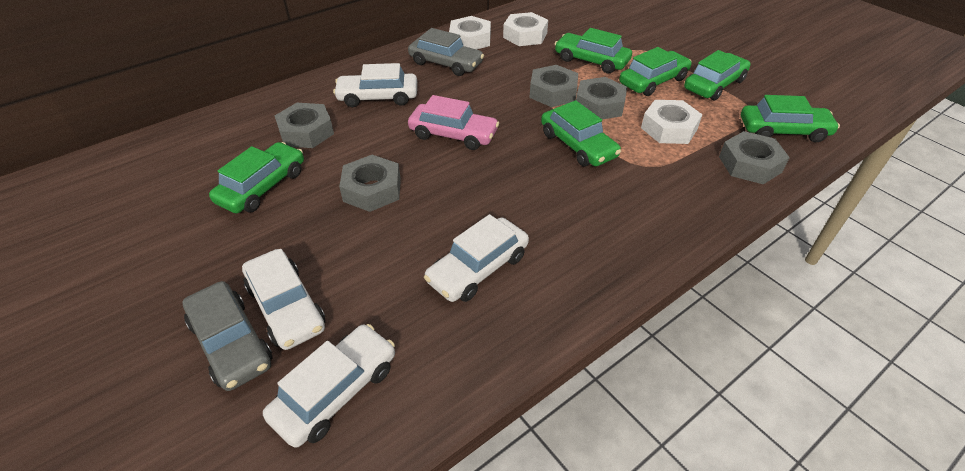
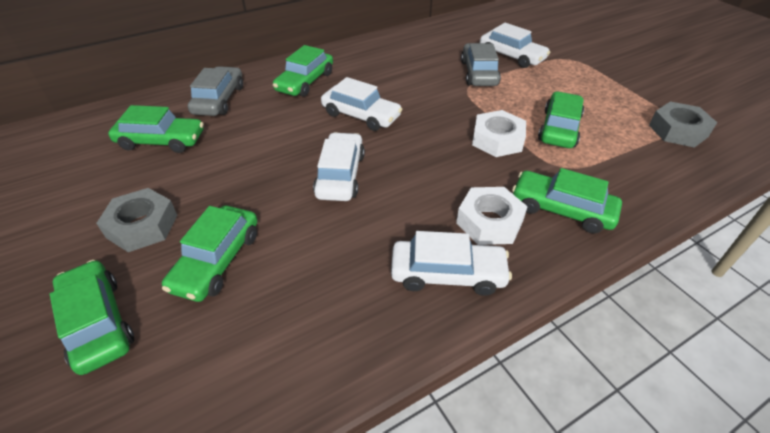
grey nut: 5 -> 2
pink car: 1 -> 0
white nut: 3 -> 2

